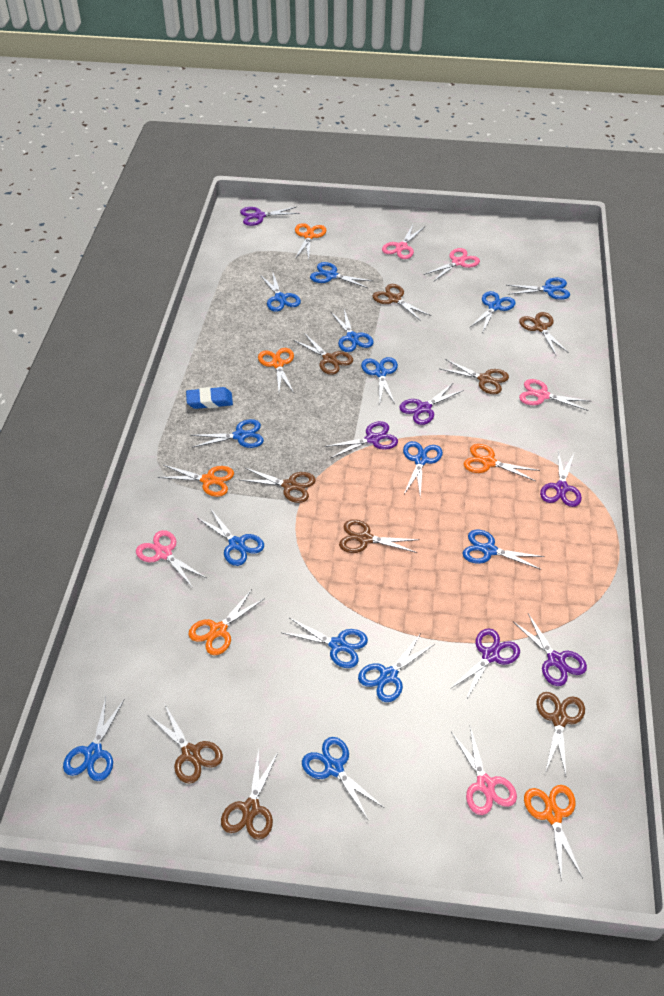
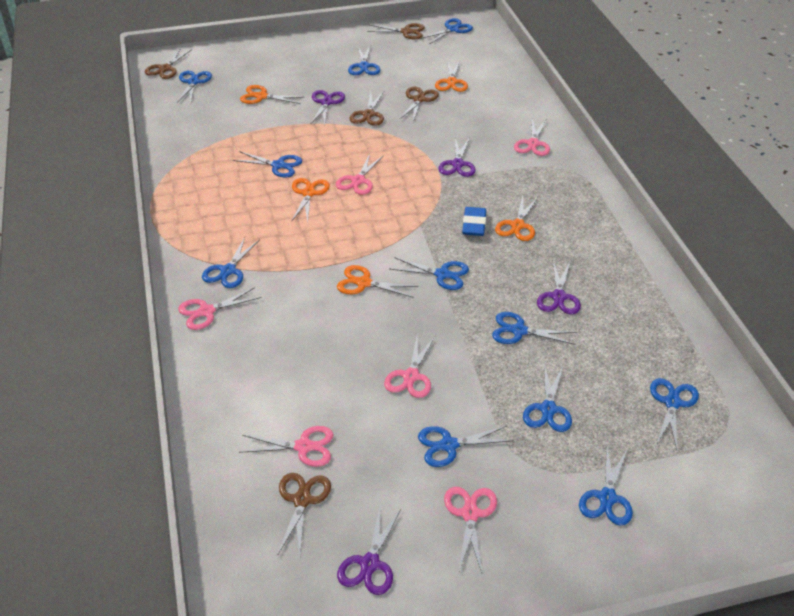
blue scissors: 14 -> 11
brown scissors: 9 -> 5
orange scissors: 6 -> 5
pink scissors: 5 -> 6
purple scissors: 6 -> 4

